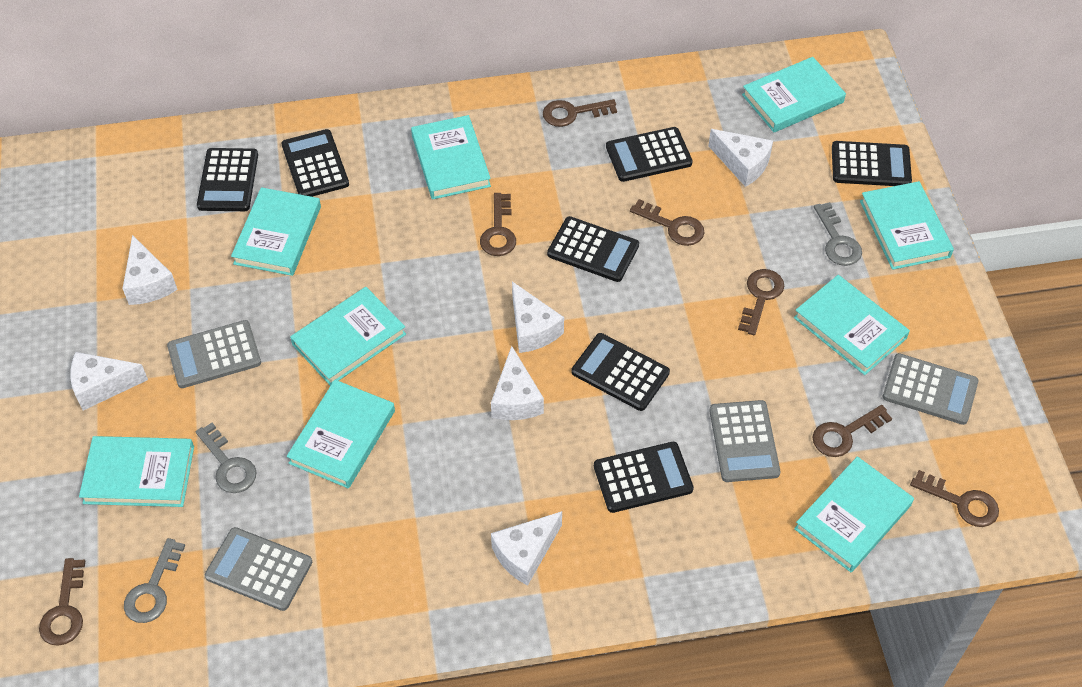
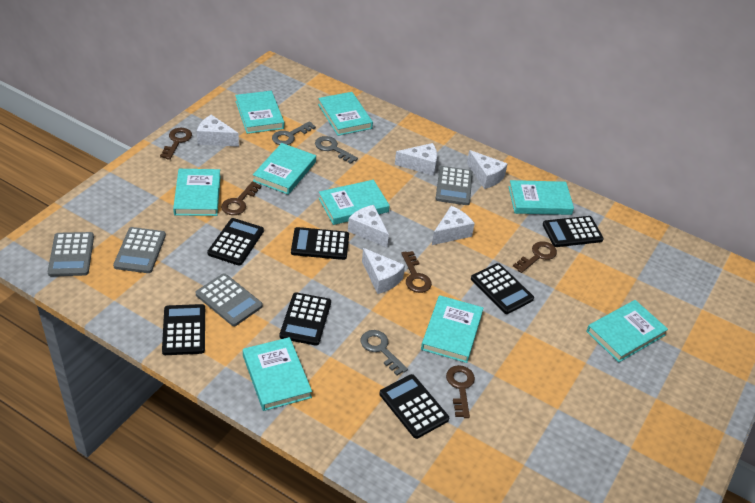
brown key: 7 -> 5

